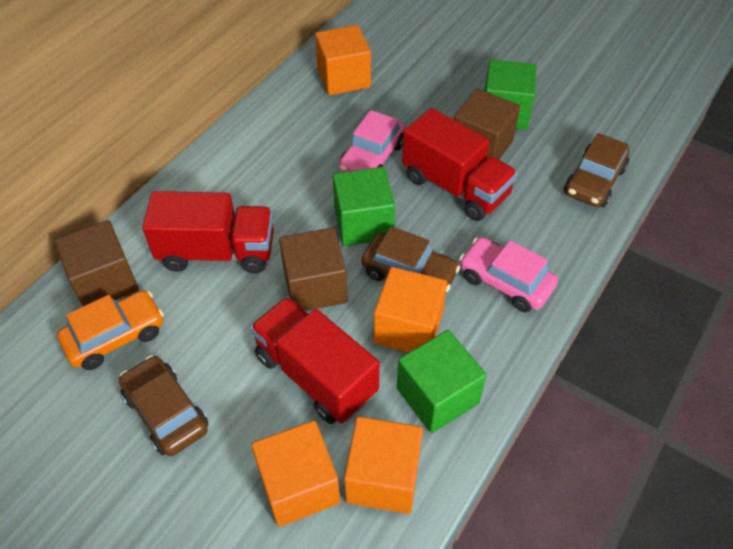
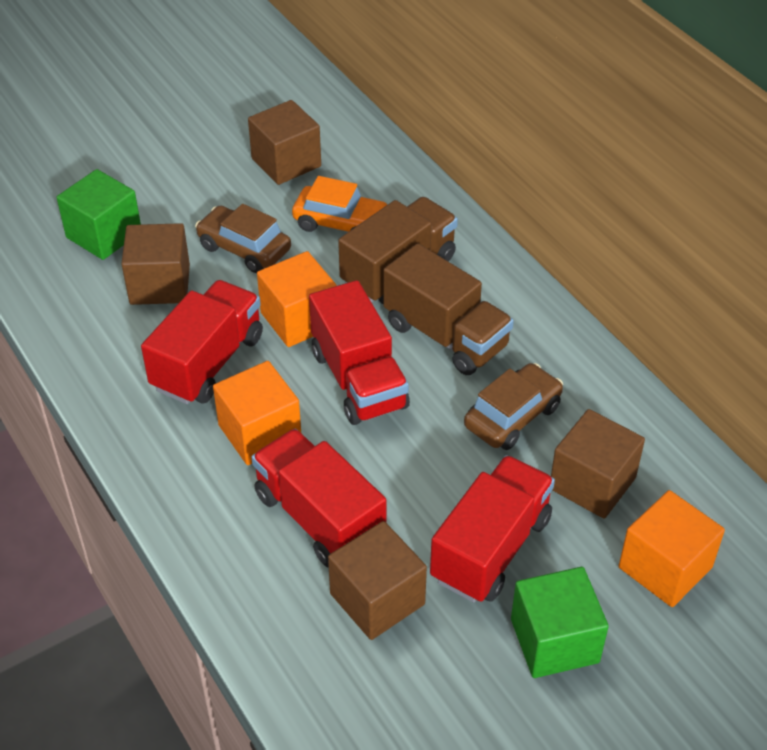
brown car: 3 -> 2
brown cube: 3 -> 4
brown truck: 0 -> 2
green cube: 3 -> 2
orange cube: 4 -> 3
pink car: 2 -> 0
red truck: 3 -> 4

